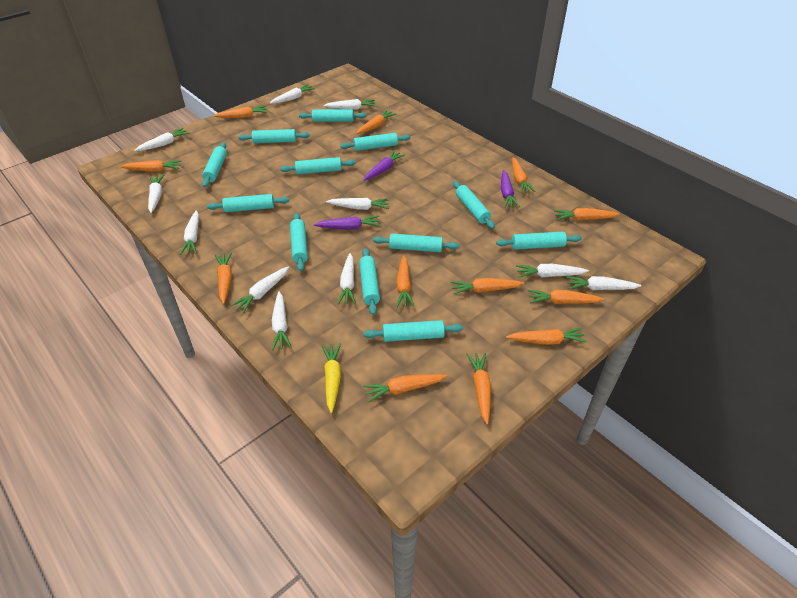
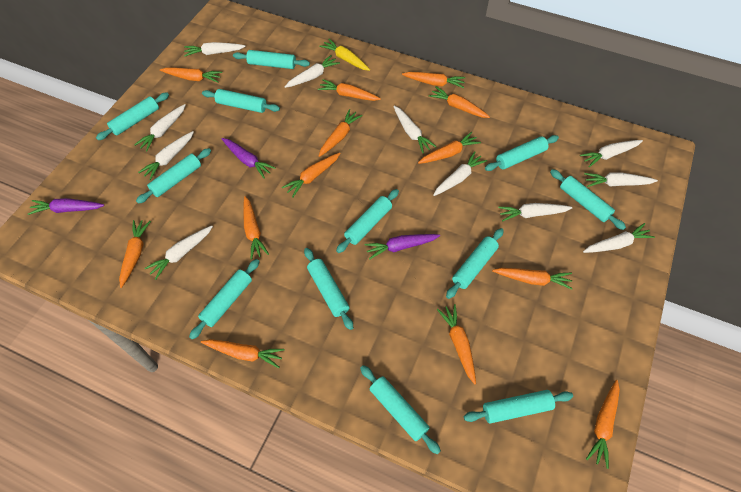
orange carrot: 12 -> 13

